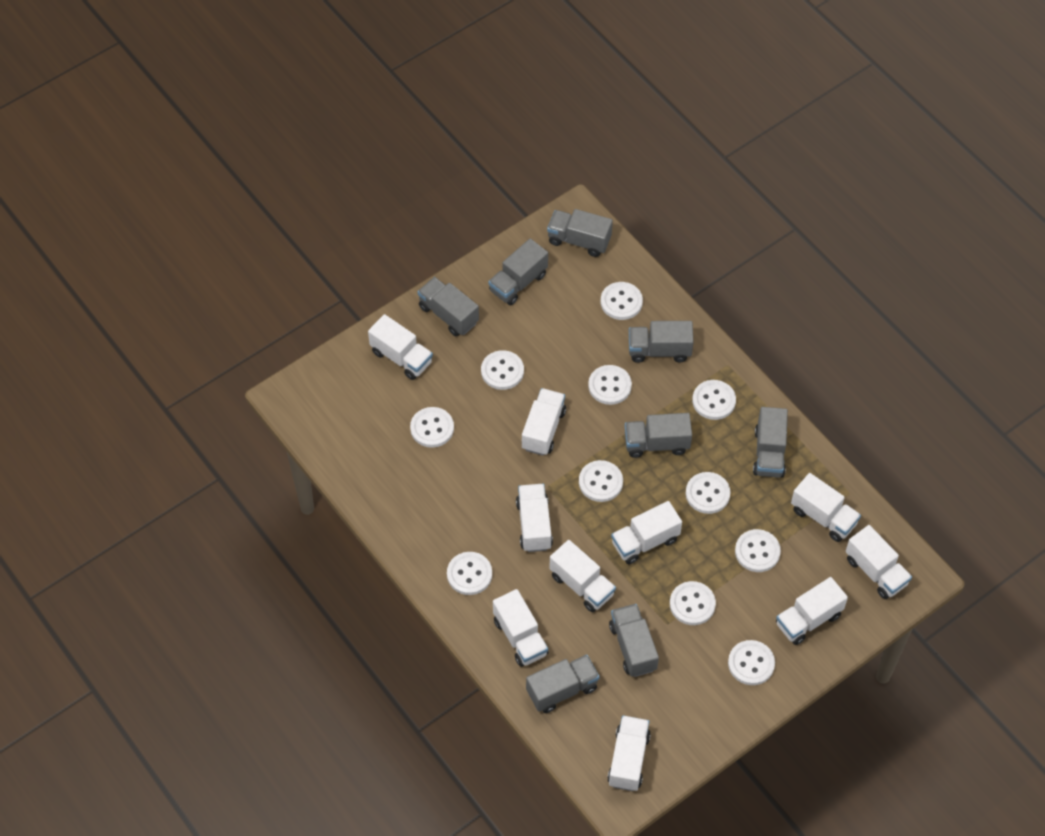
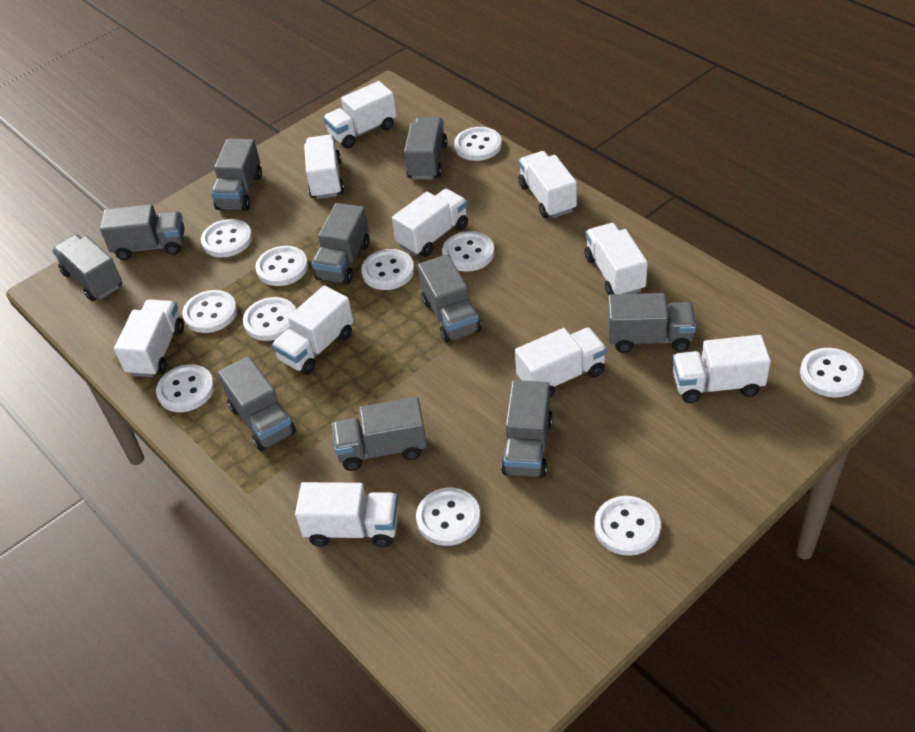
grey truck: 8 -> 10

